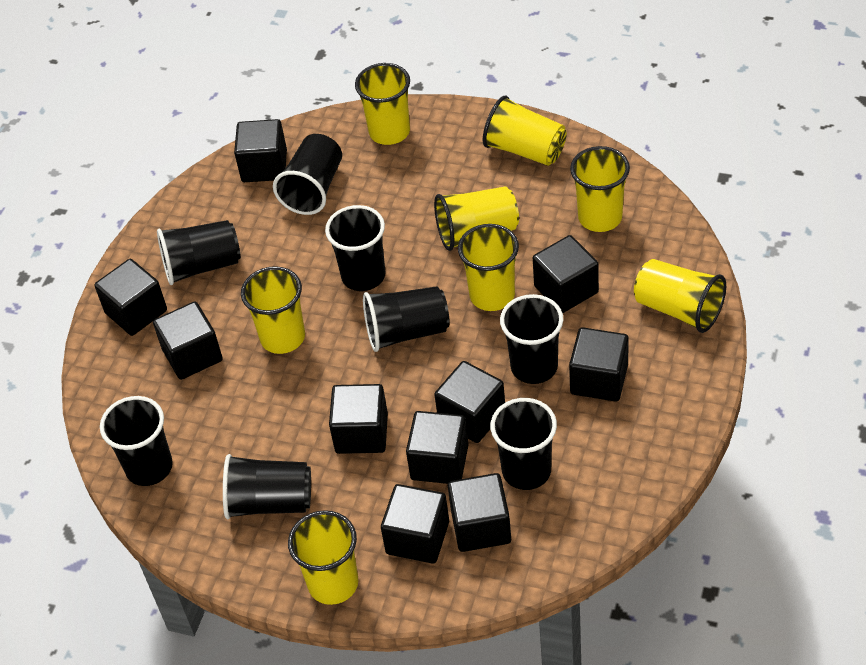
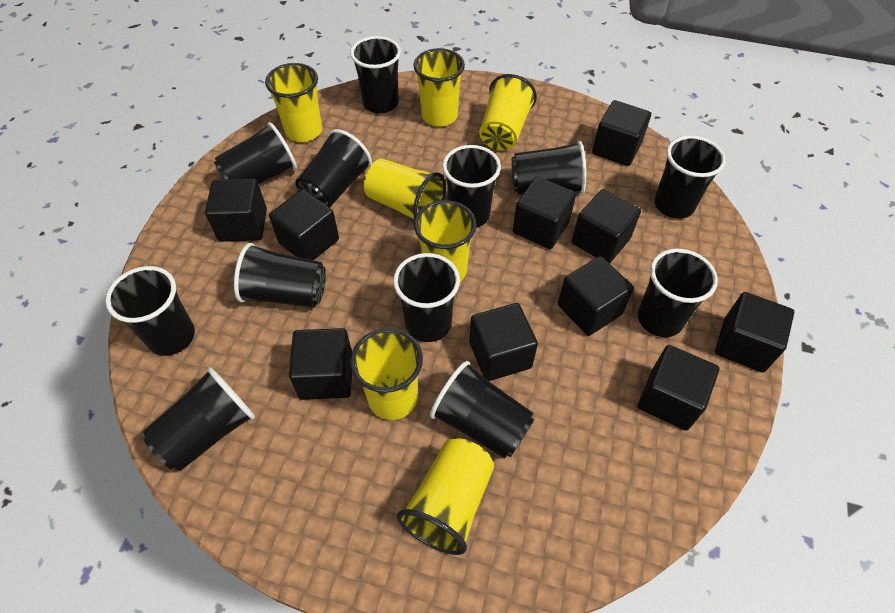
black cup: 8 -> 12
yellow cup: 8 -> 7

